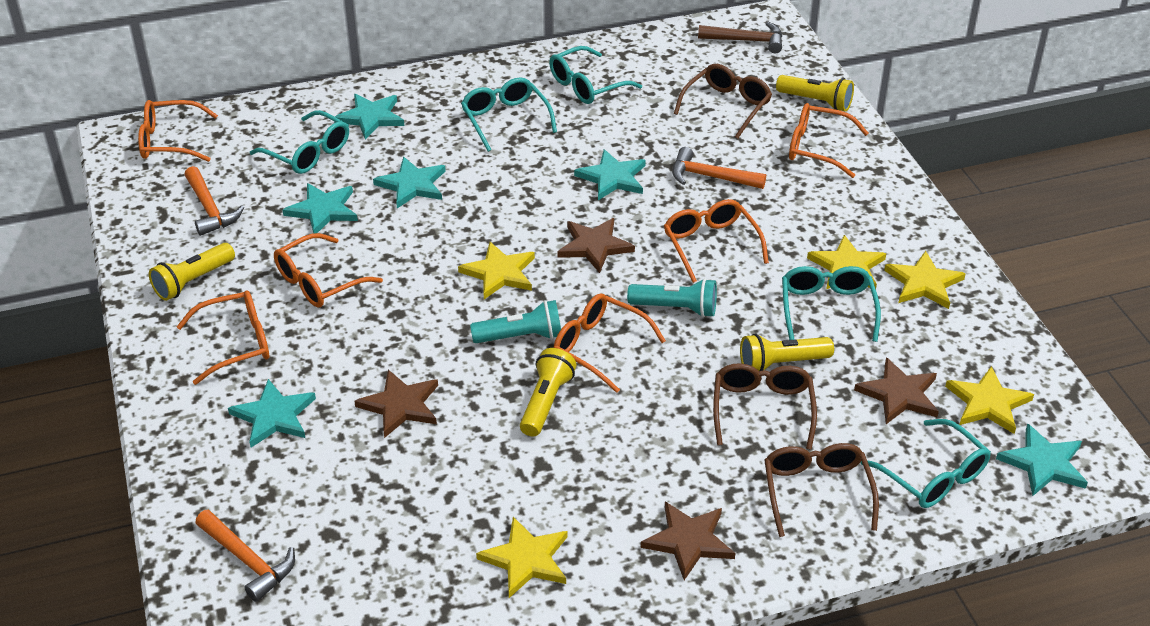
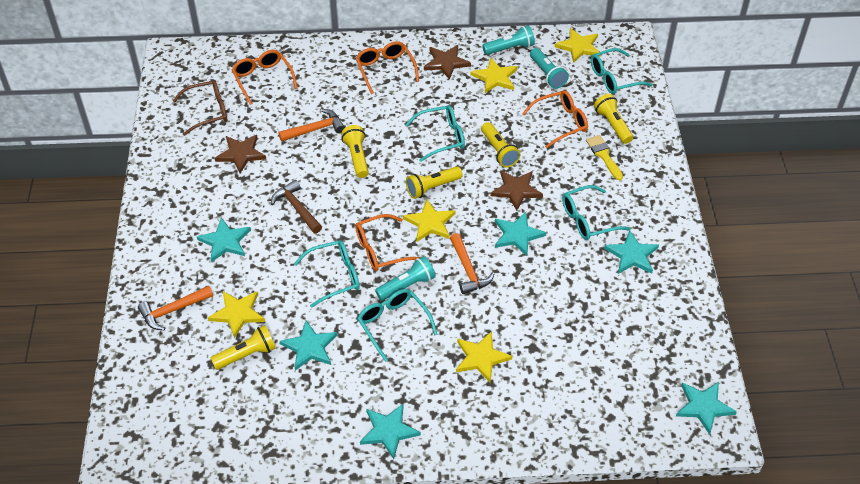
brown glasses: 3 -> 1
brown star: 4 -> 3
orange glasses: 6 -> 4
turquoise flashlight: 2 -> 3
yellow brush: 0 -> 1
yellow flashlight: 4 -> 5

